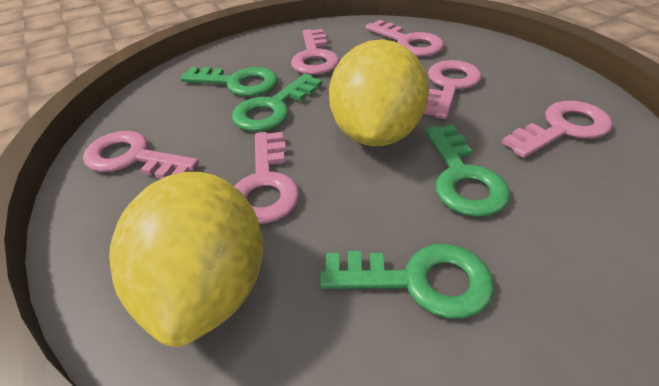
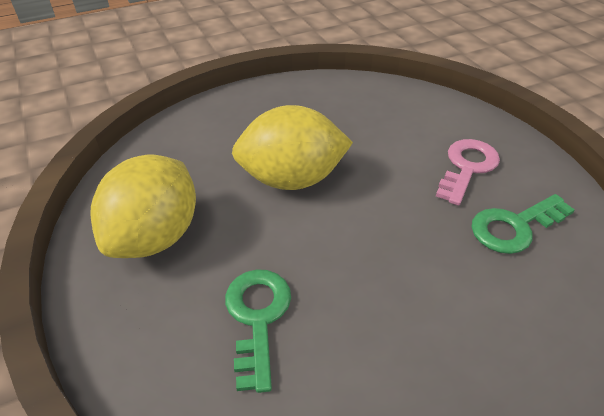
green key: 4 -> 2
pink key: 6 -> 1

